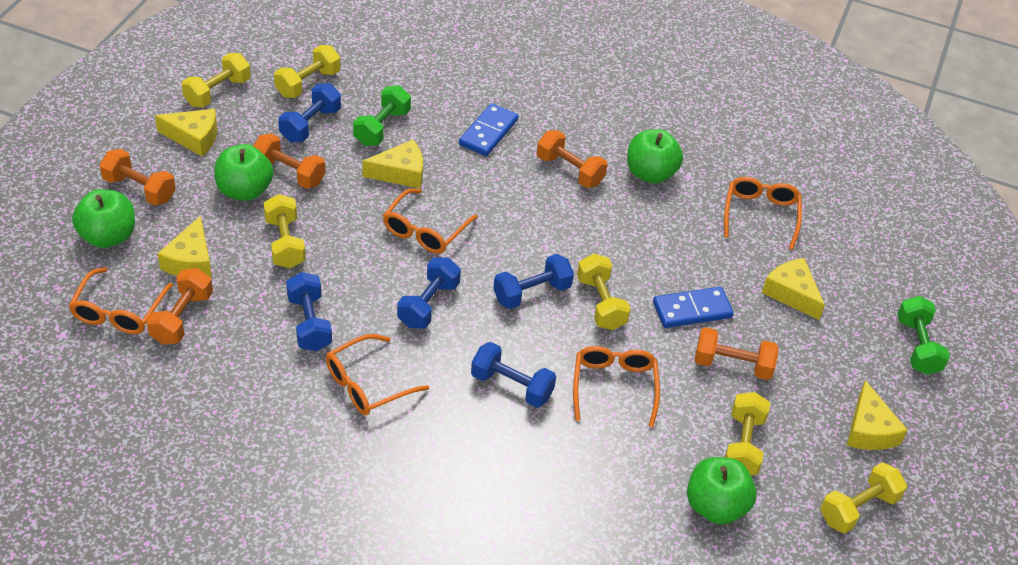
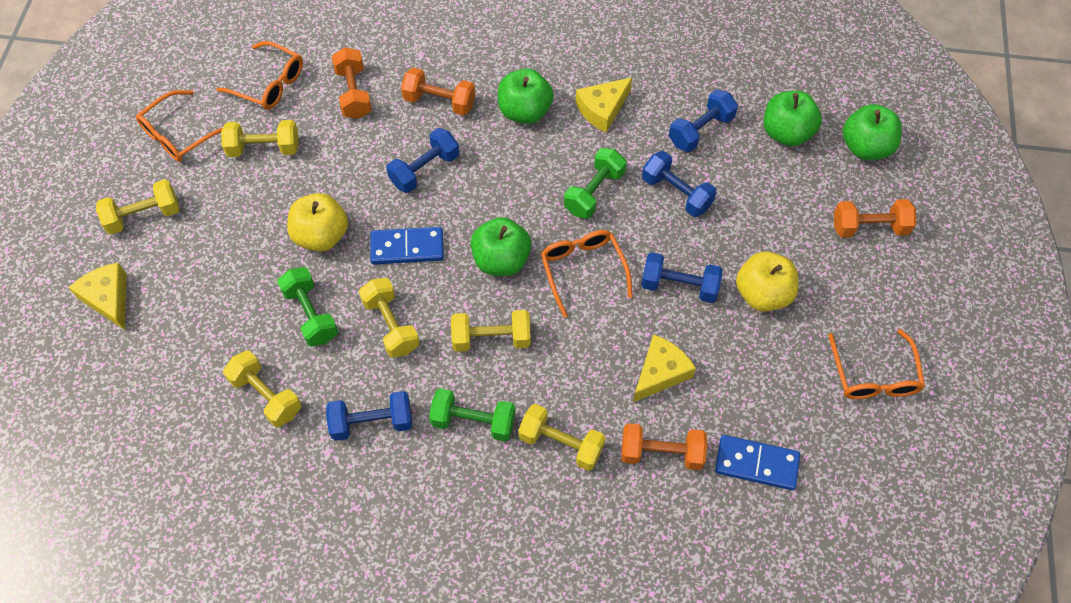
green dumbbell: 2 -> 3
orange dumbbell: 5 -> 4
orange glasses: 5 -> 4
yellow apple: 0 -> 2
yellow cheese: 5 -> 3

